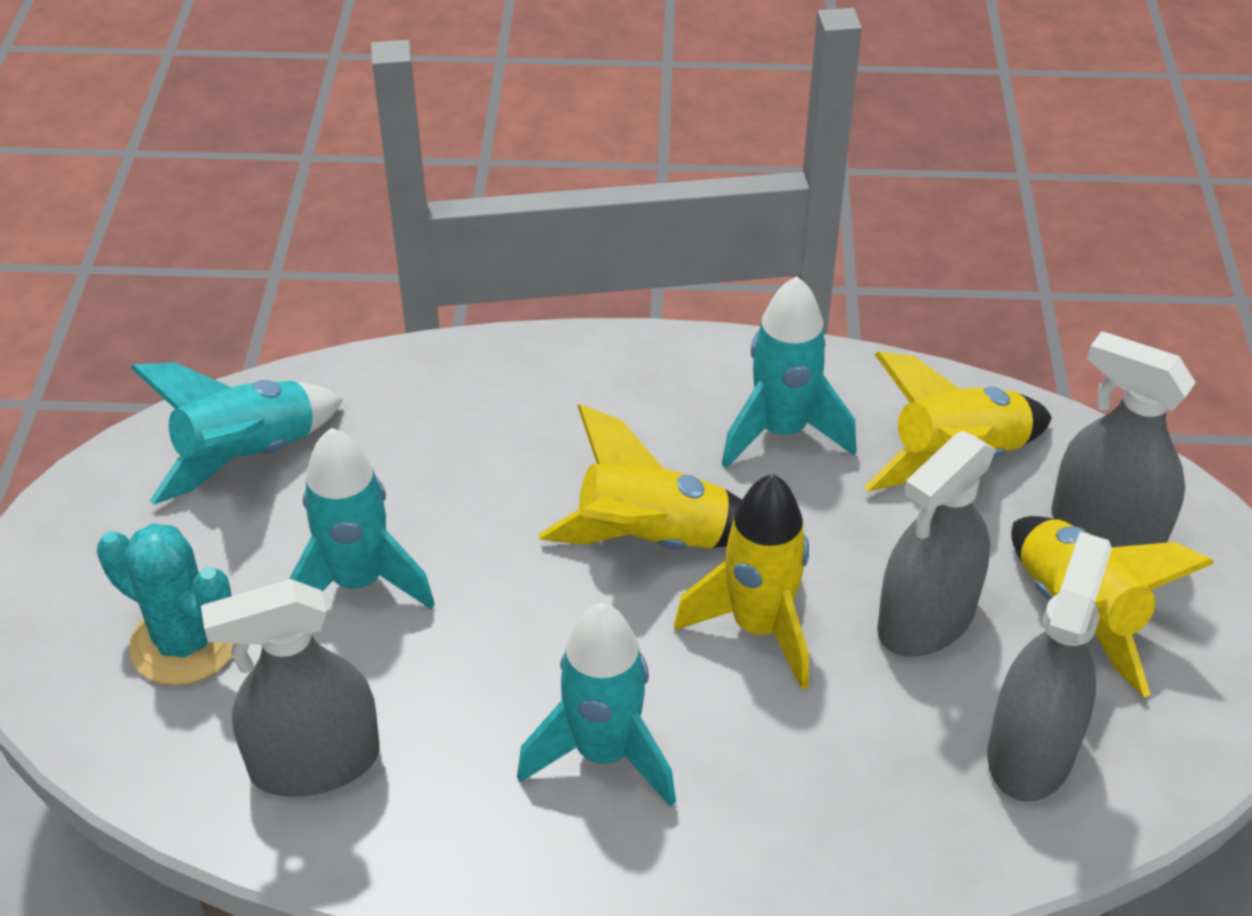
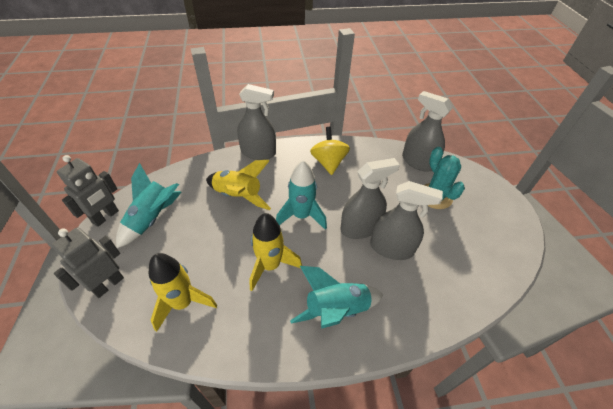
grey robot: 0 -> 2
turquoise rocket: 4 -> 3
yellow rocket: 4 -> 3
yellow spinning top: 0 -> 1

